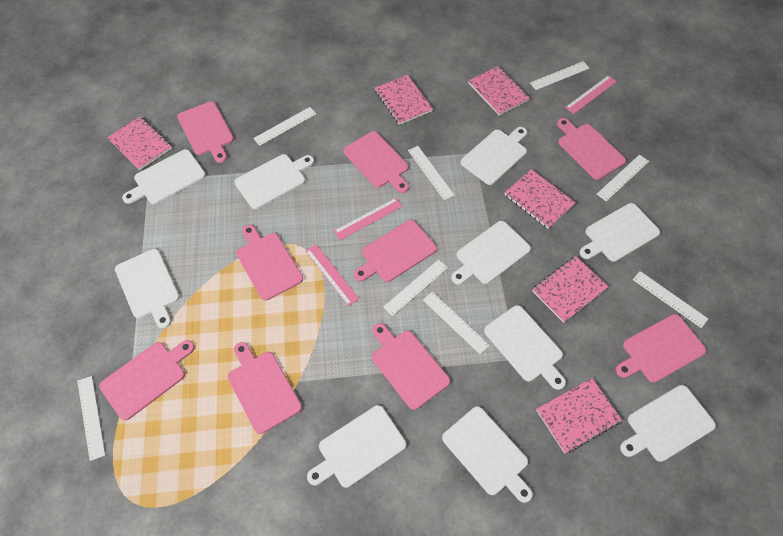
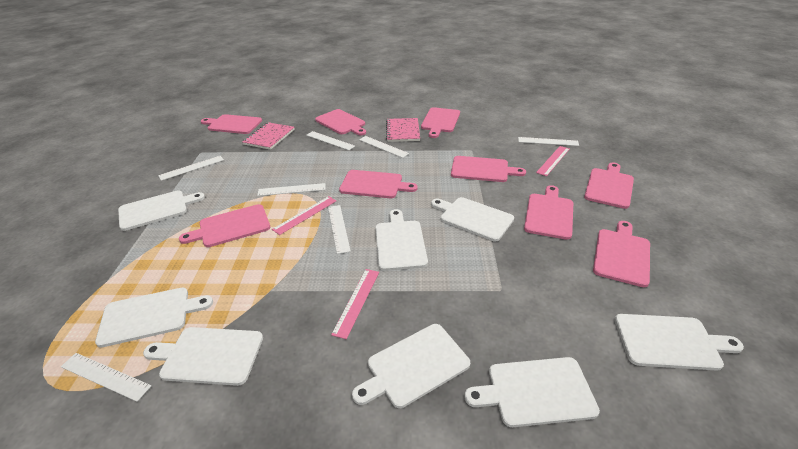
pink notebook: 6 -> 2
white cutting board: 10 -> 8
white ruler: 8 -> 7

